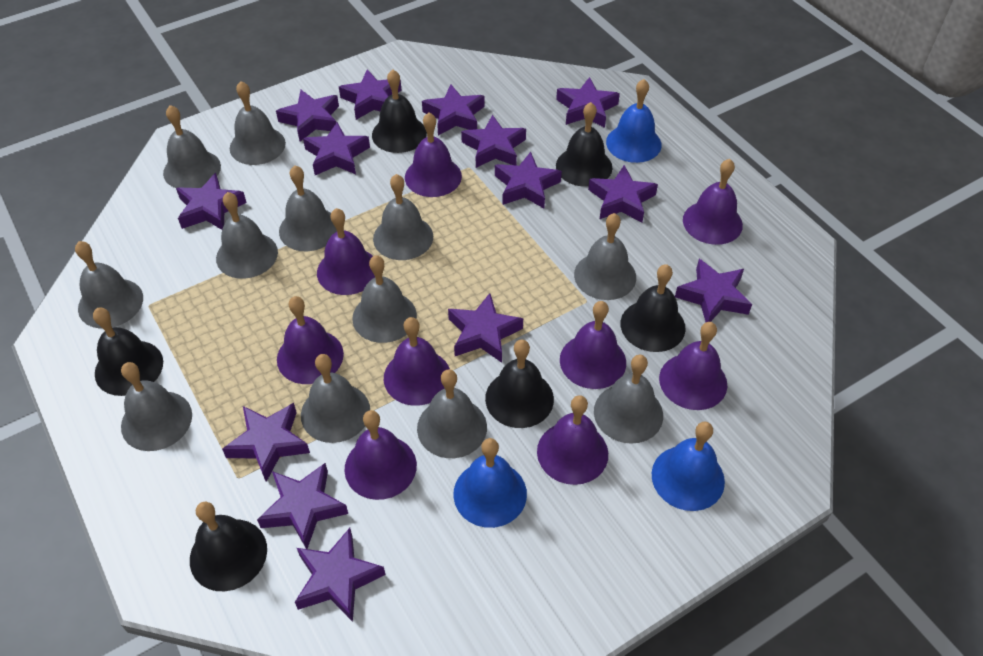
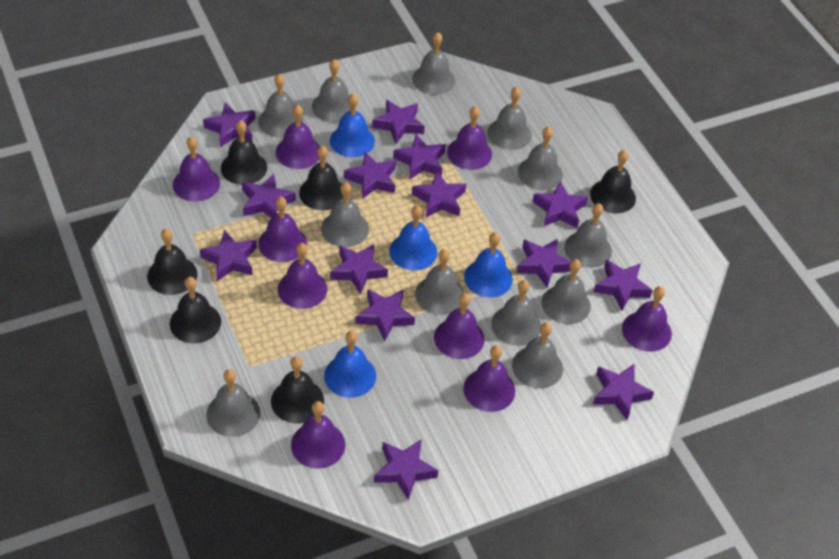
blue bell: 3 -> 4

